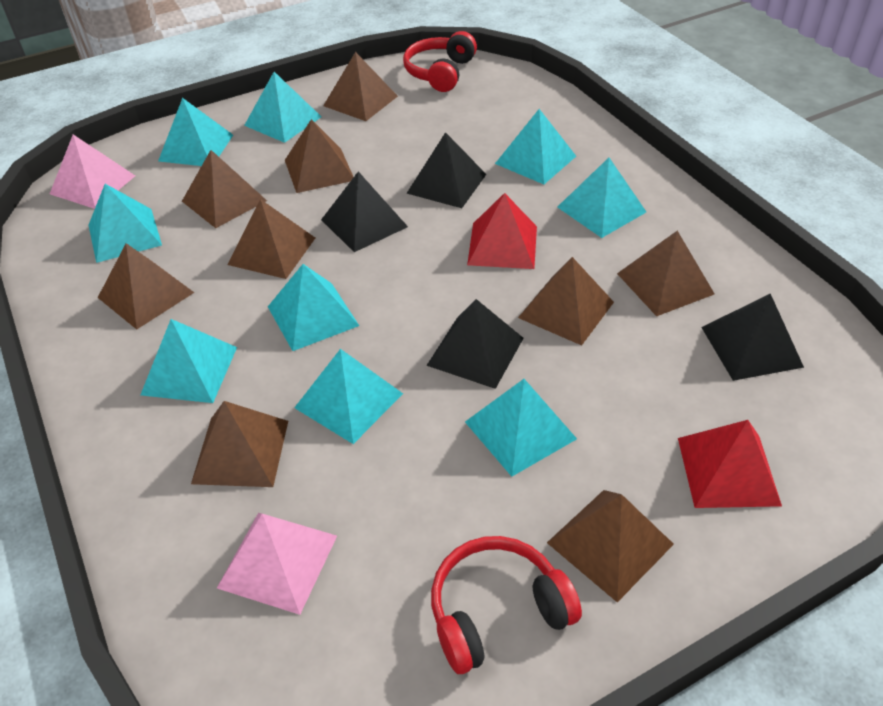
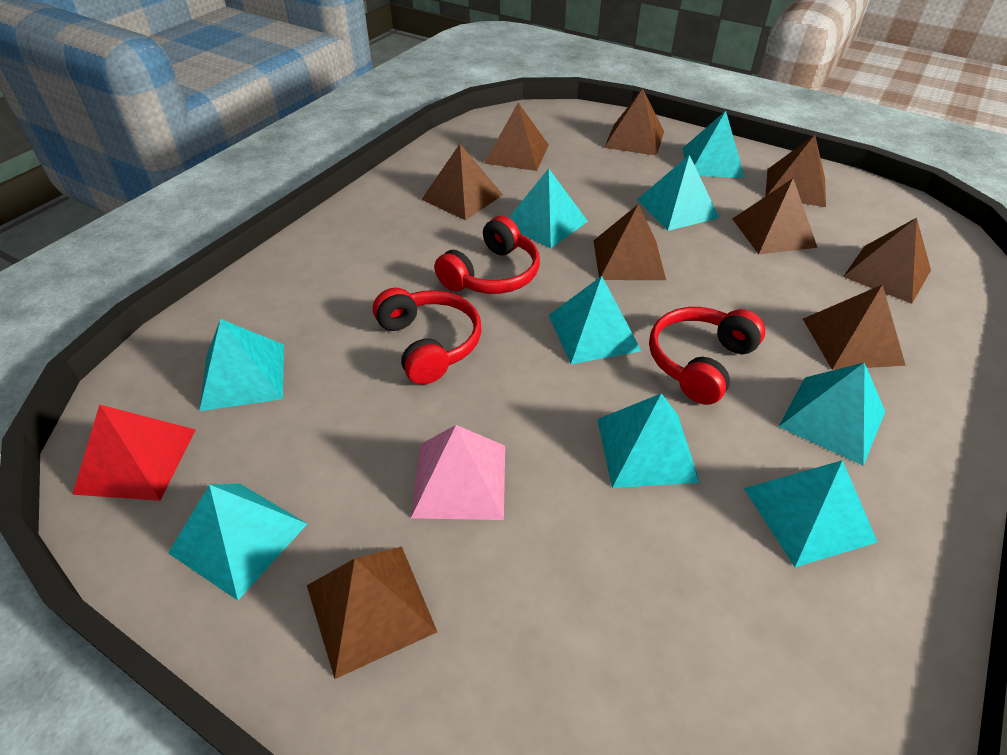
black pyramid: 4 -> 0
pink pyramid: 2 -> 1
red headphones: 2 -> 3
red pyramid: 2 -> 1

